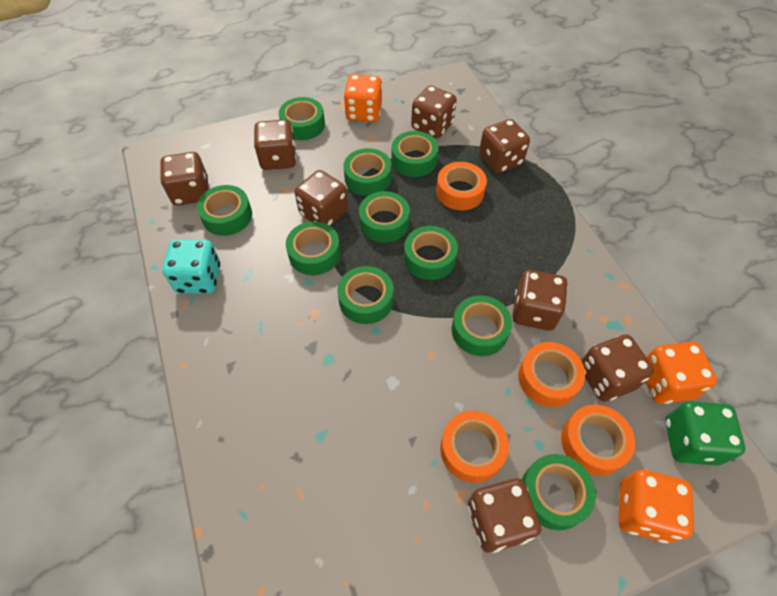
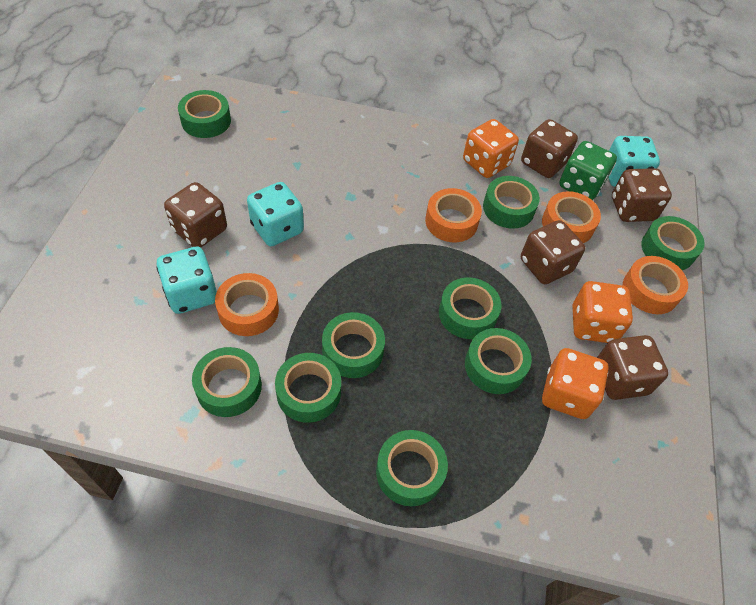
brown dice: 8 -> 5
green tape: 10 -> 9
turquoise dice: 1 -> 3

